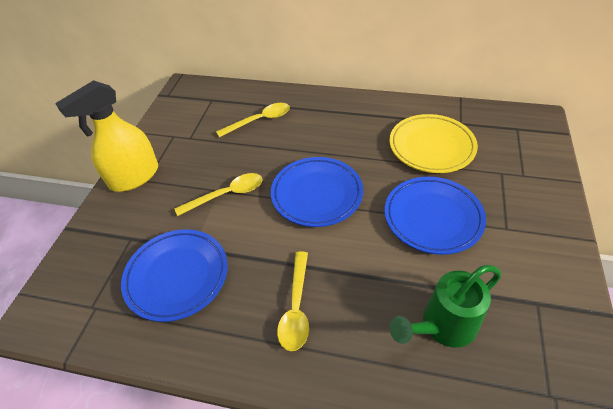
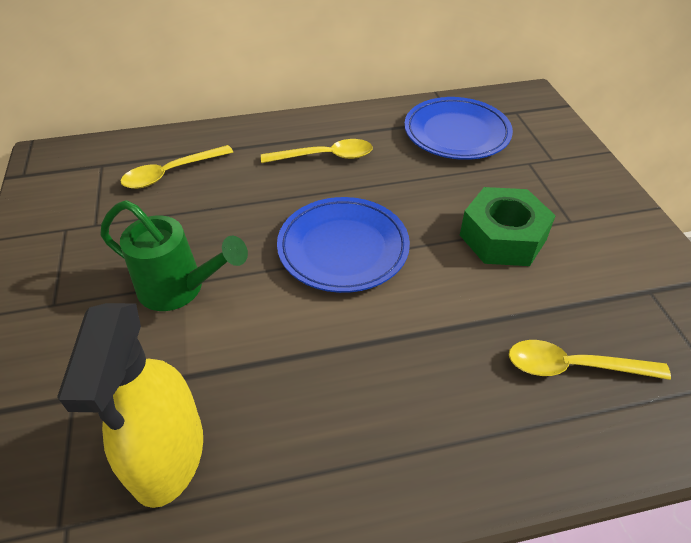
blue plate: 3 -> 2
green nut: 0 -> 1
yellow plate: 1 -> 0

